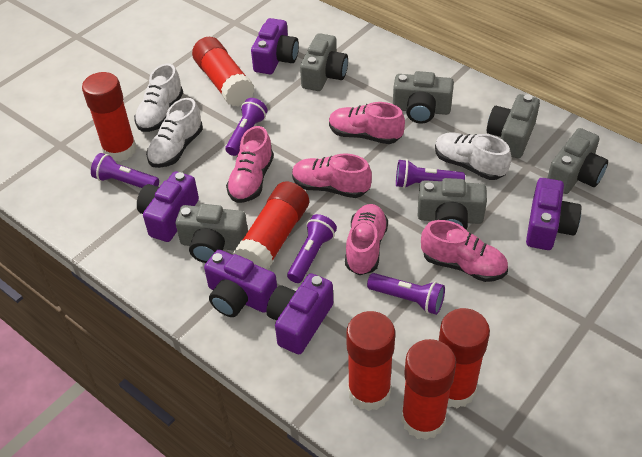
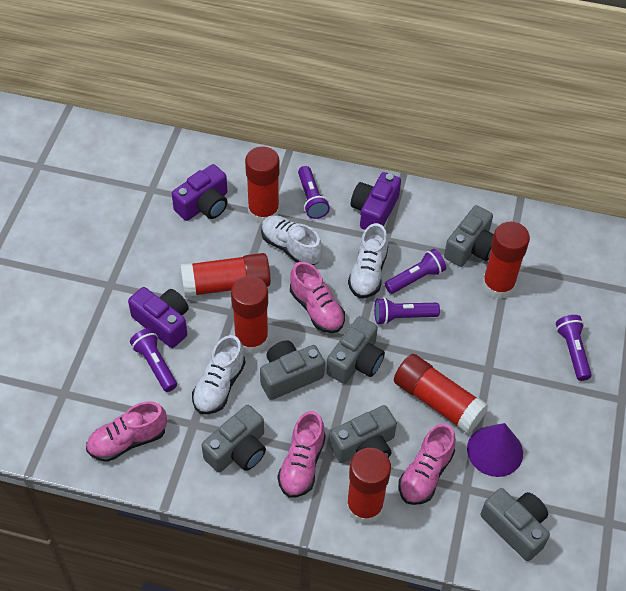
pink shoe: 5 -> 4
purple camera: 5 -> 3
purple cone: 0 -> 1

